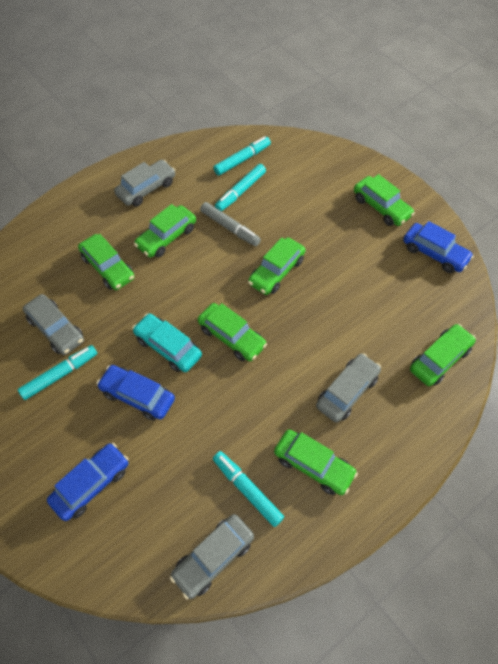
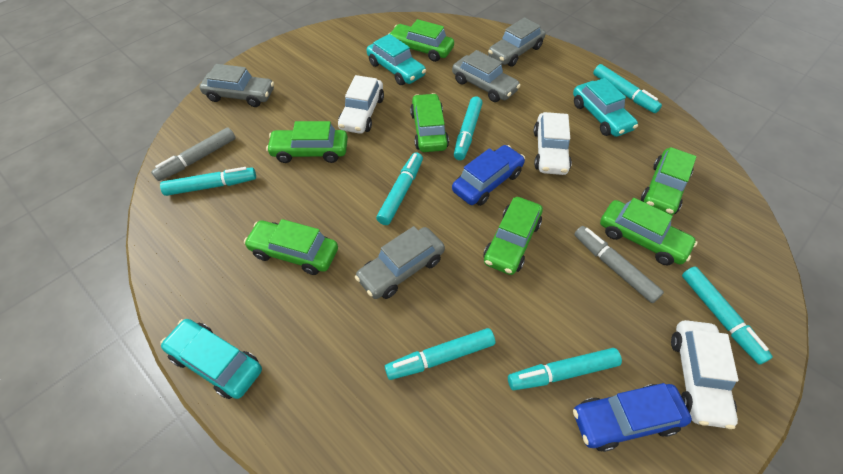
blue car: 3 -> 2
grey marker: 1 -> 2
turquoise car: 1 -> 3
turquoise marker: 4 -> 7
white car: 0 -> 3

